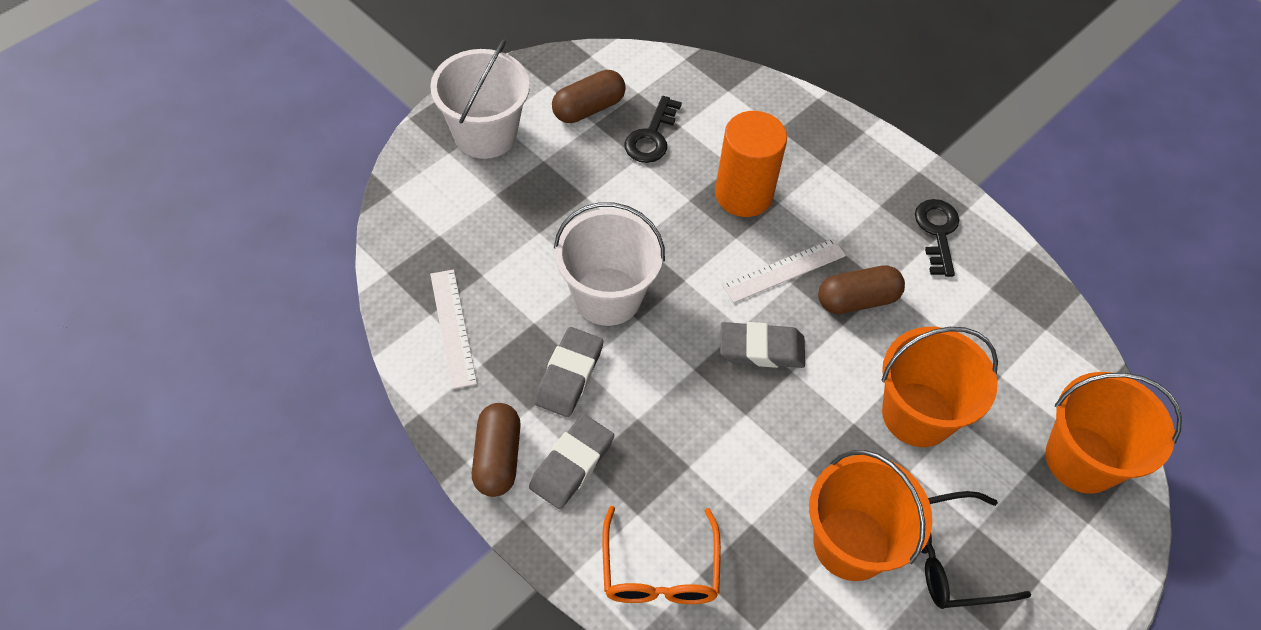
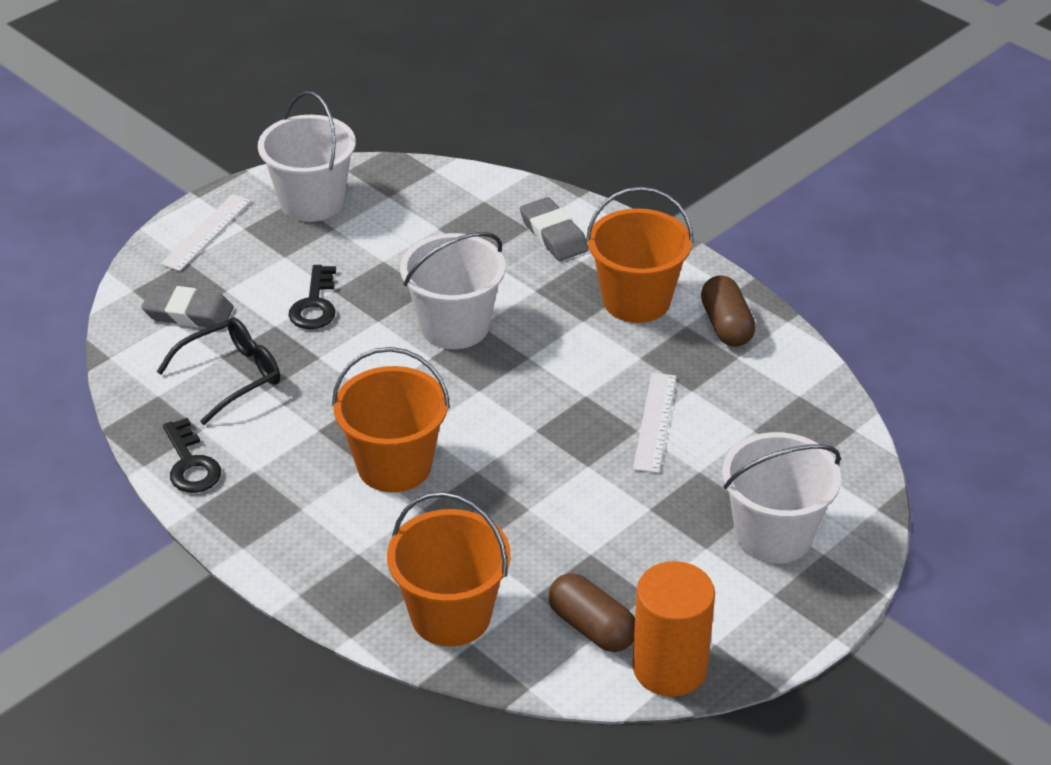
brown capsule: 3 -> 2
grey eraser: 3 -> 2
orange glasses: 1 -> 0
white bucket: 2 -> 3

